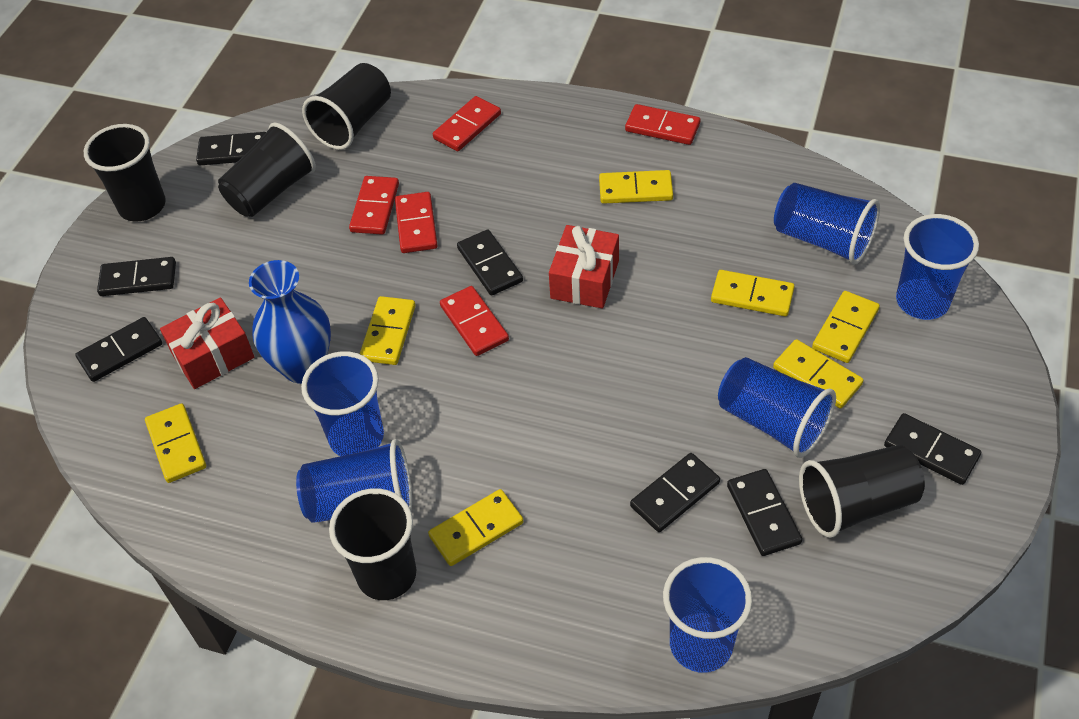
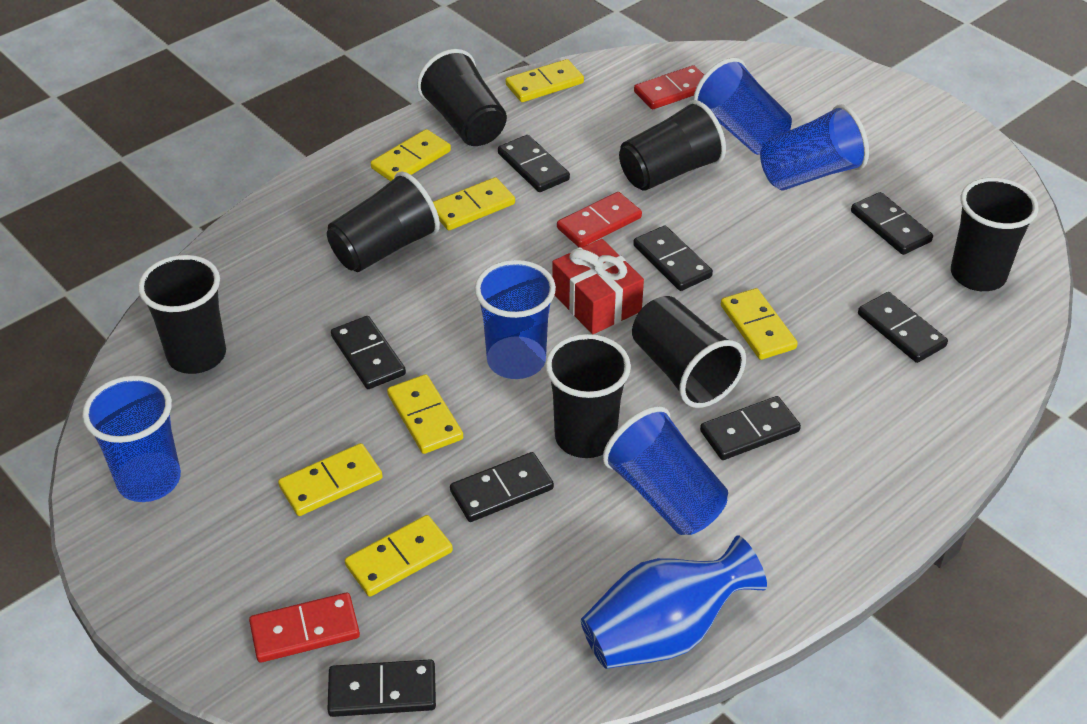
black cup: 5 -> 7
black domino: 7 -> 8
blue cup: 6 -> 5
red domino: 5 -> 3
red gift: 2 -> 1

